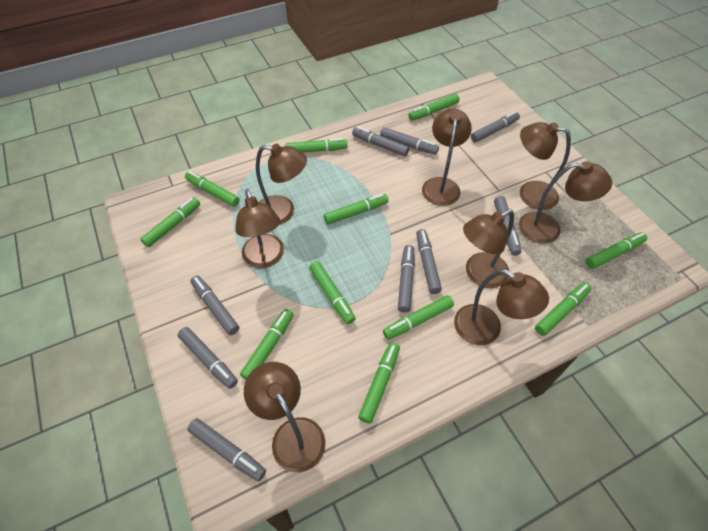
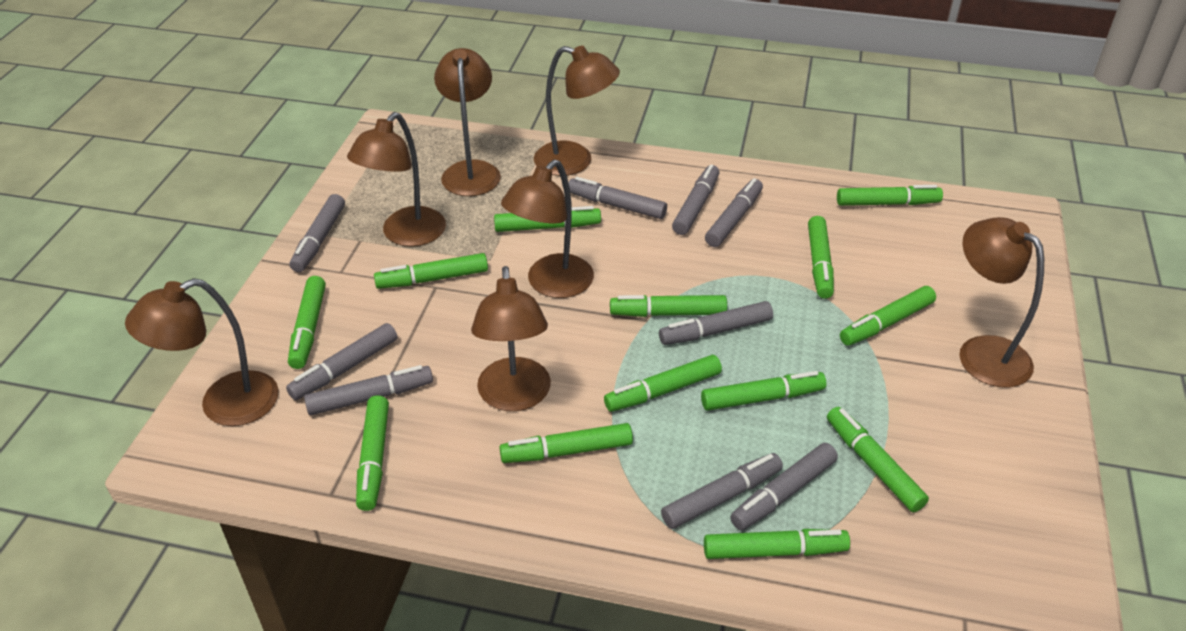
brown lamp: 8 -> 7
green marker: 11 -> 13

